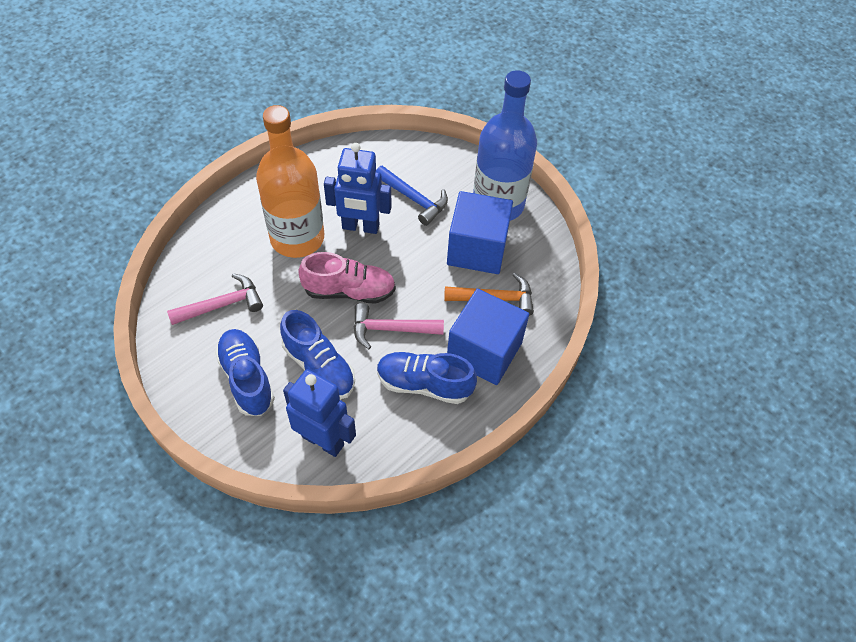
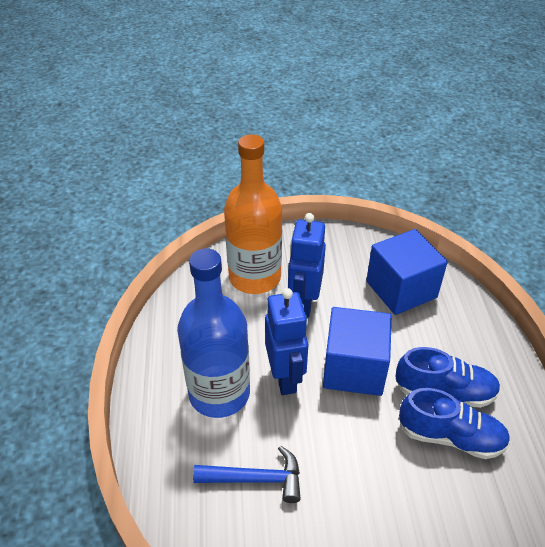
blue shoe: 3 -> 2
orange hammer: 1 -> 0
pink hammer: 2 -> 0
pink shoe: 1 -> 0

